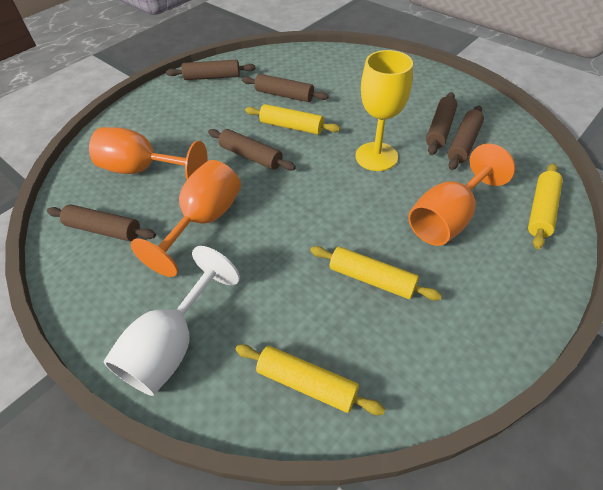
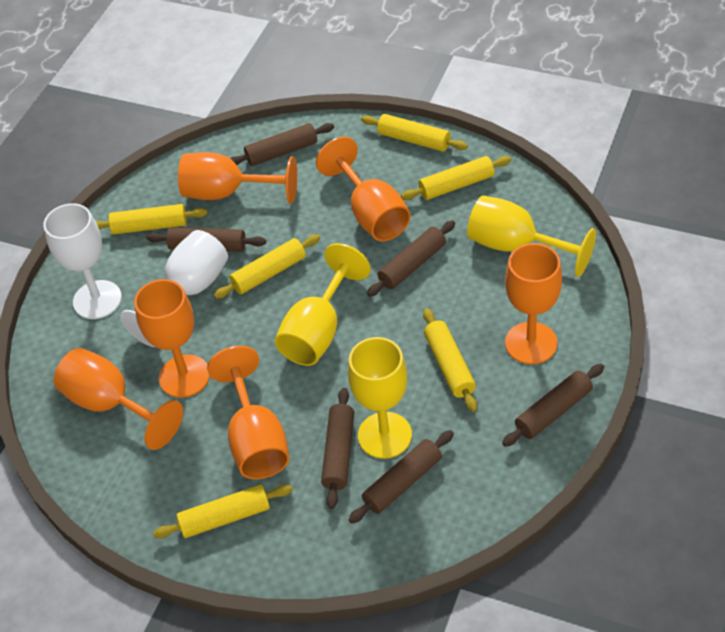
orange goblet: 3 -> 6
white goblet: 1 -> 2
yellow goblet: 1 -> 3
yellow rolling pin: 4 -> 6

